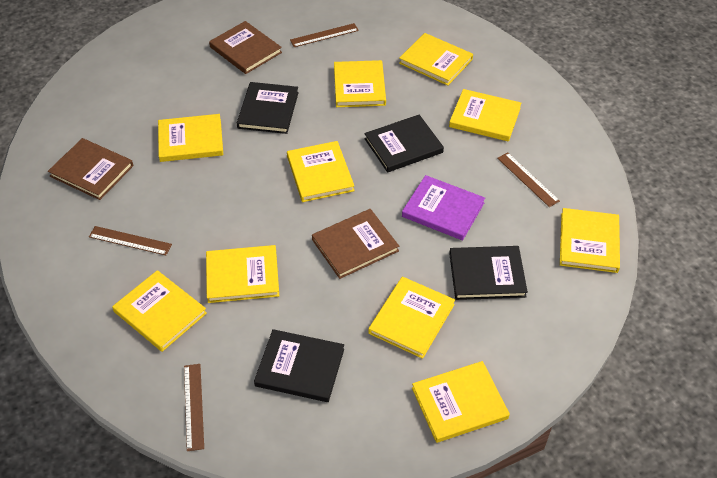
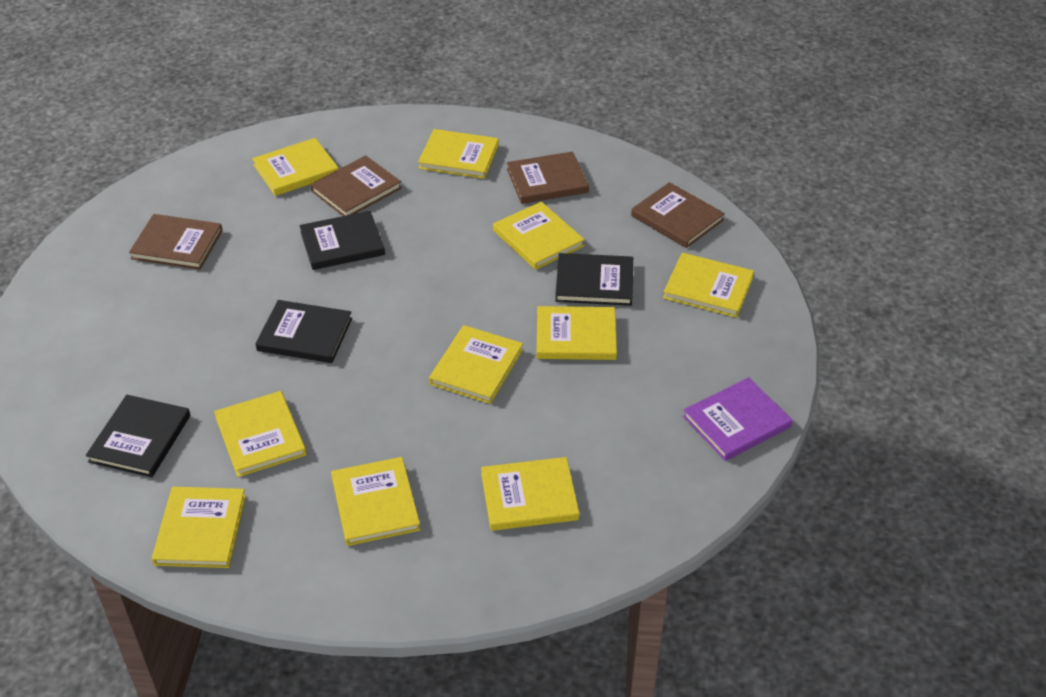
brown book: 3 -> 4
brown ruler: 4 -> 0

